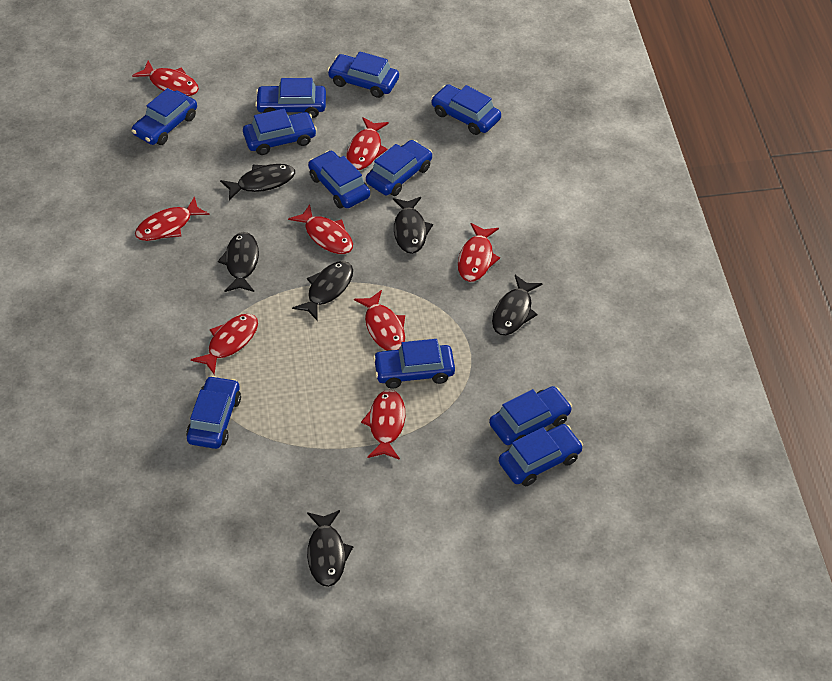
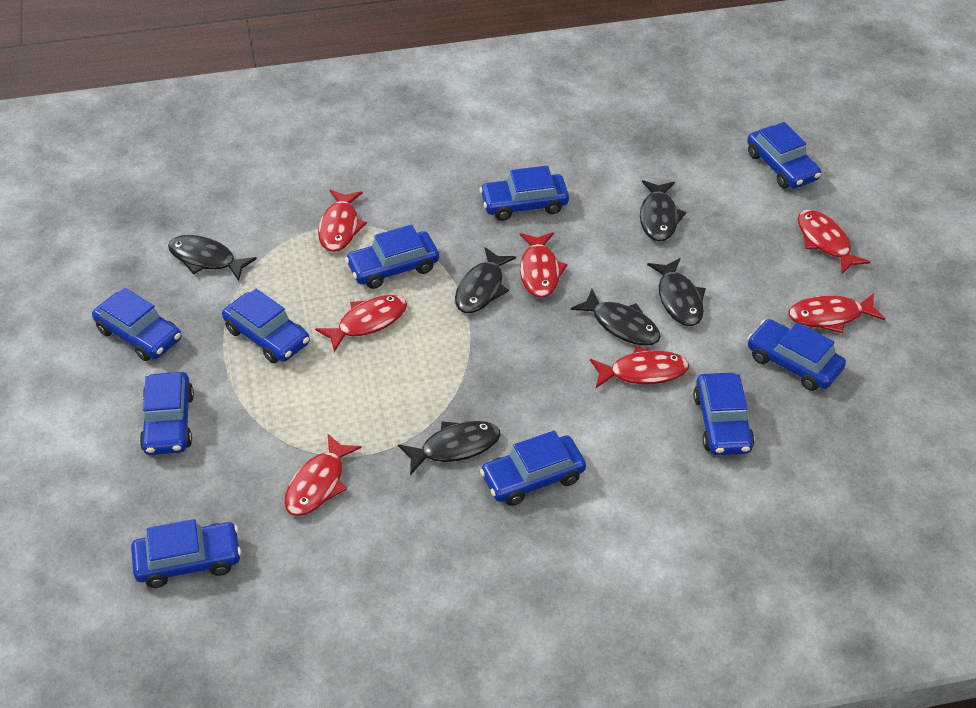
blue car: 11 -> 10
red fish: 8 -> 7

